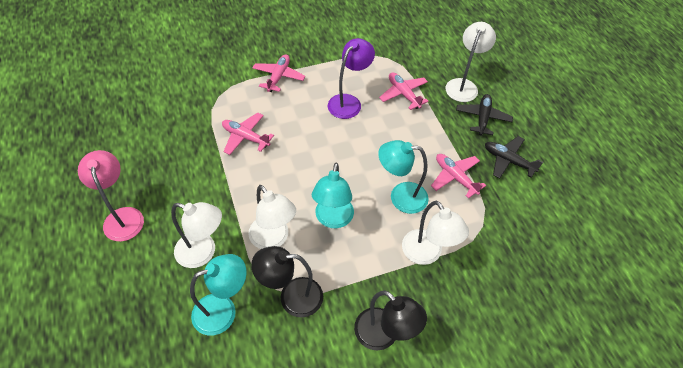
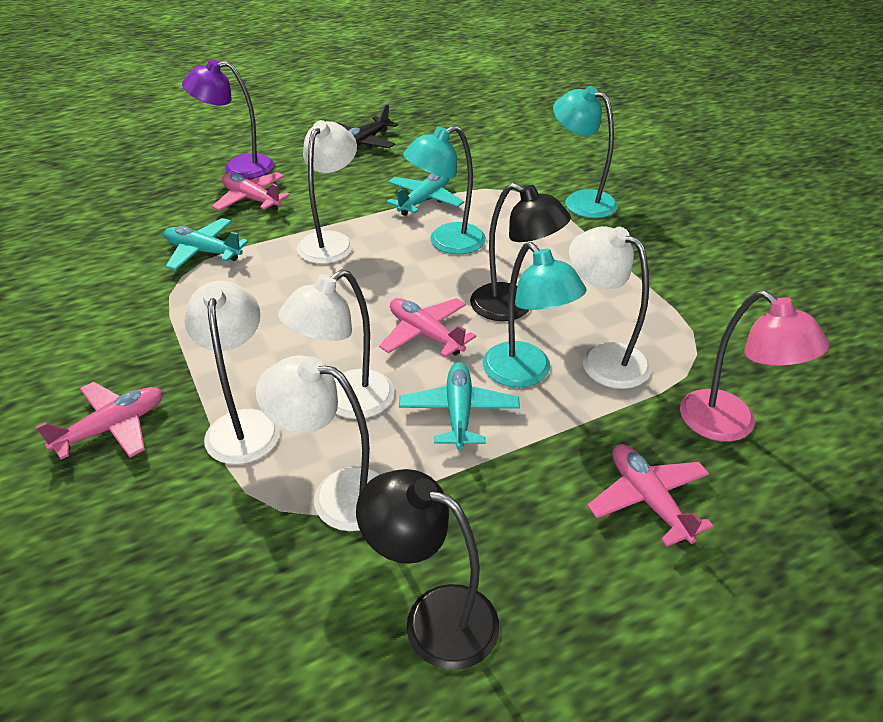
black plane: 2 -> 1
turquoise plane: 0 -> 3
white lamp: 4 -> 5

